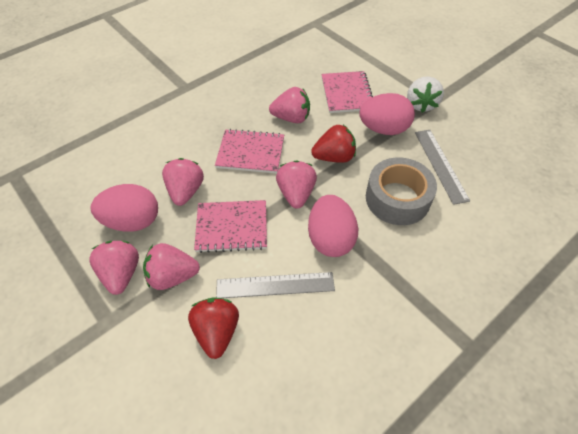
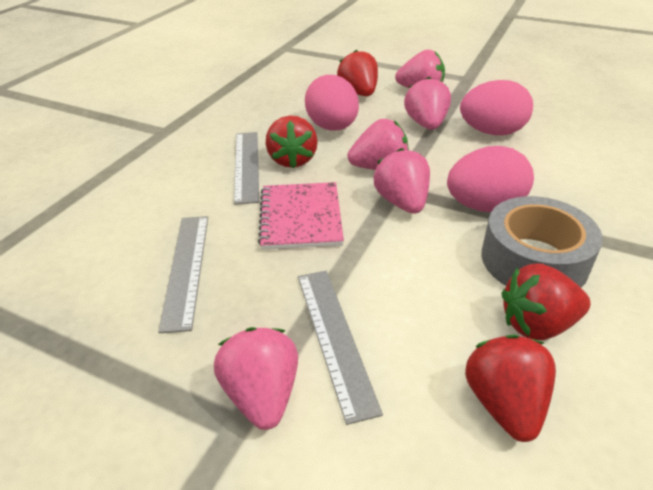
grey ruler: 2 -> 3
pink notebook: 3 -> 1
red strawberry: 2 -> 4
white strawberry: 1 -> 0

